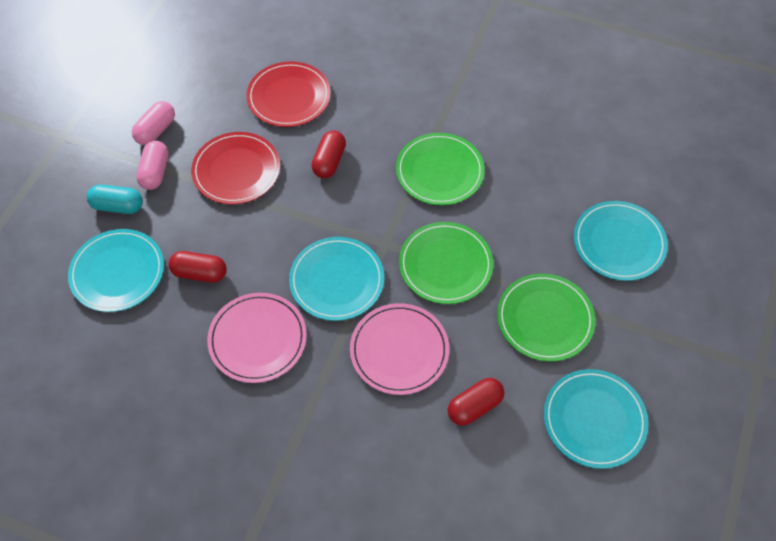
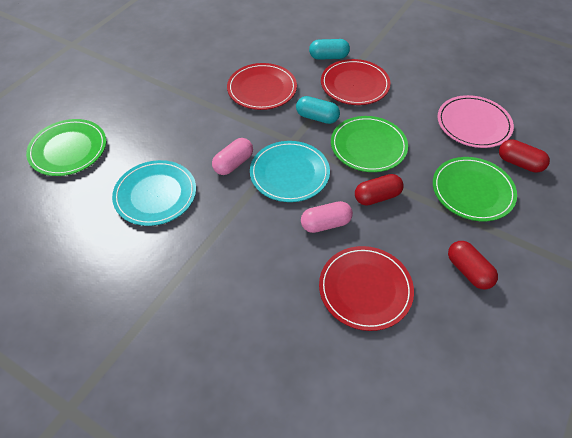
pink plate: 2 -> 1
red plate: 2 -> 3
turquoise capsule: 1 -> 2
turquoise plate: 4 -> 2

